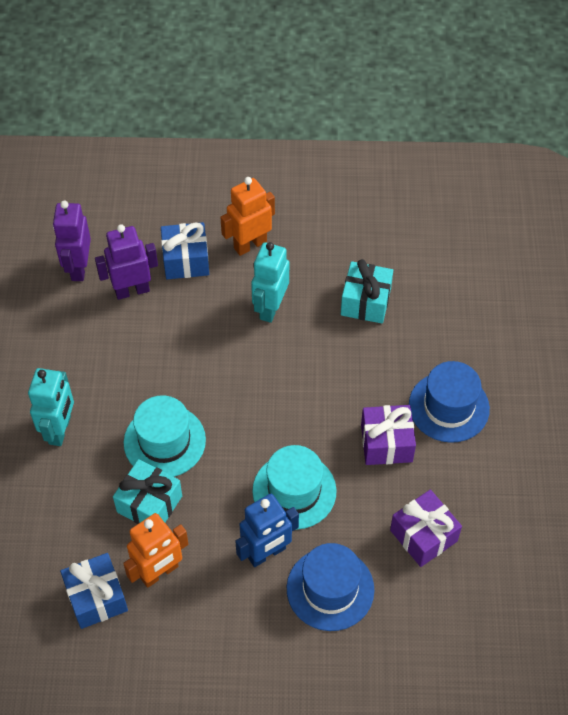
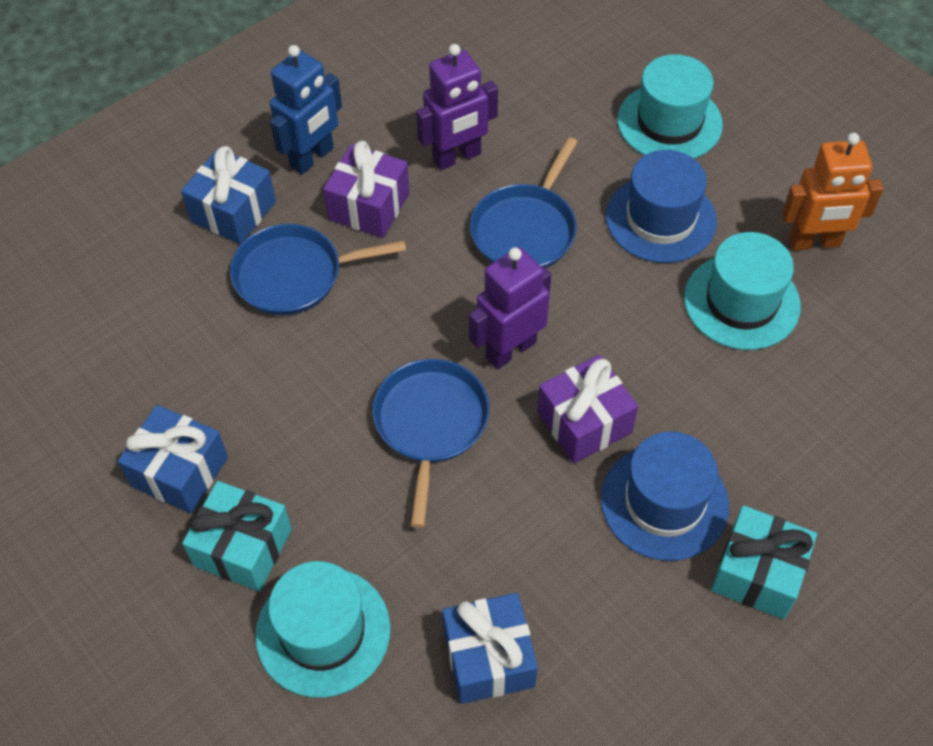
blue gift: 2 -> 3
blue pan: 0 -> 3
orange robot: 2 -> 1
turquoise hat: 2 -> 3
turquoise robot: 2 -> 0

